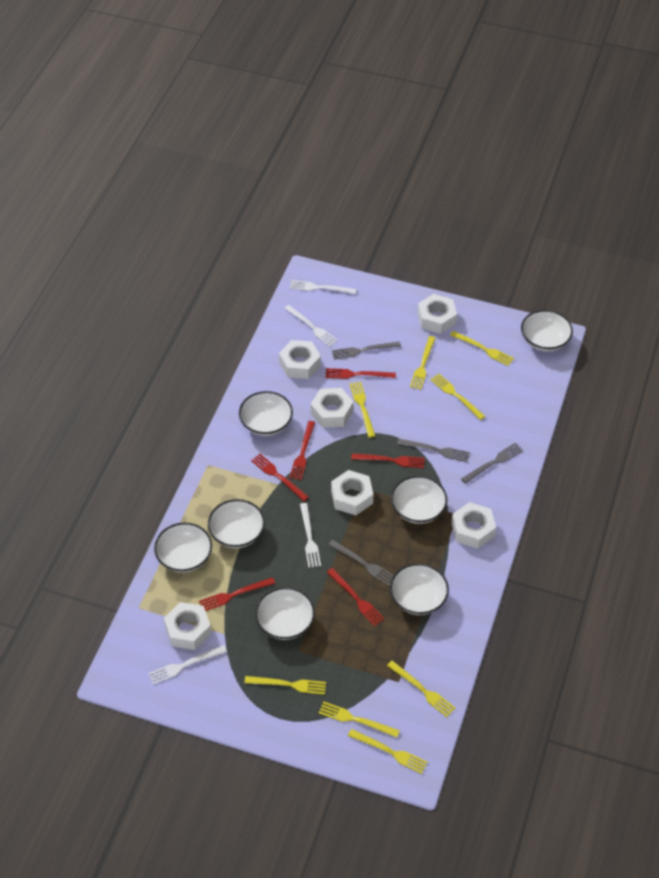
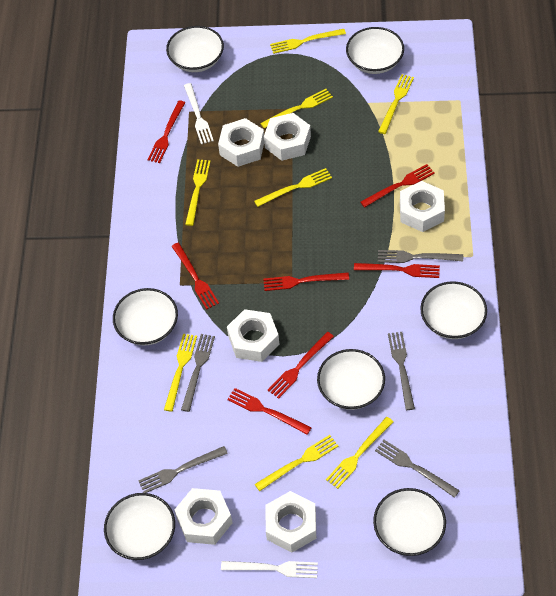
grey fork: 4 -> 5
red fork: 6 -> 7
white fork: 4 -> 2

